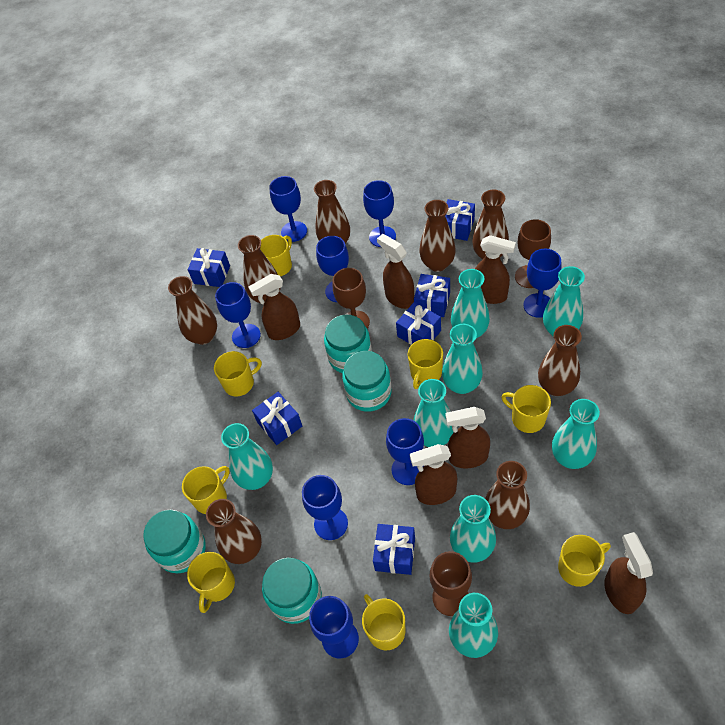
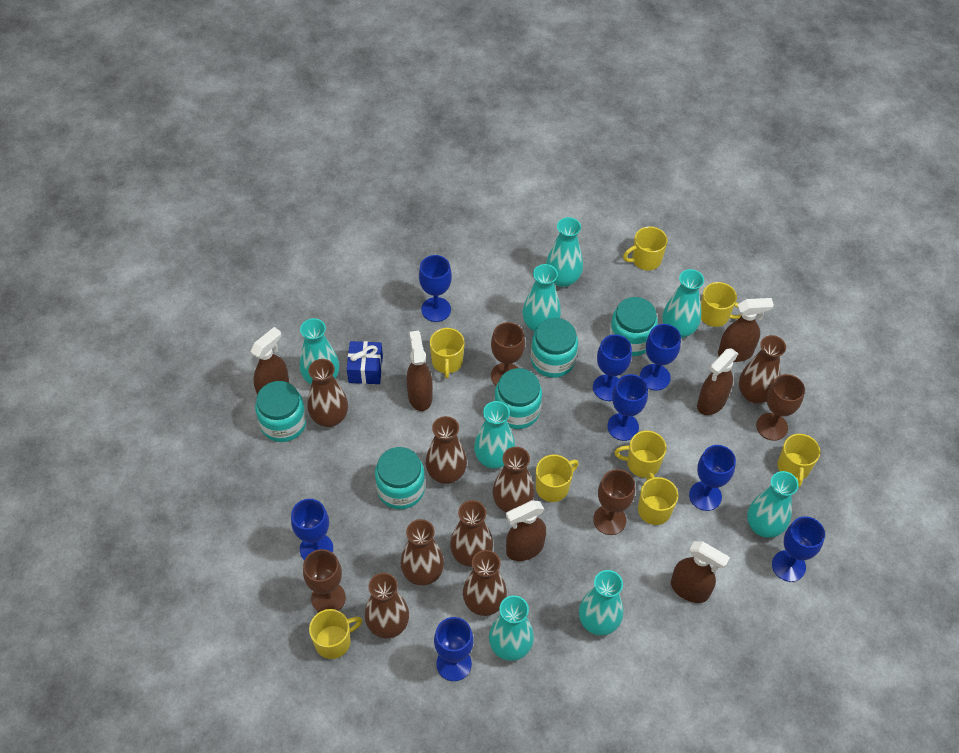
blue gift: 6 -> 1
brown goblet: 3 -> 4
turquoise jar: 4 -> 5

